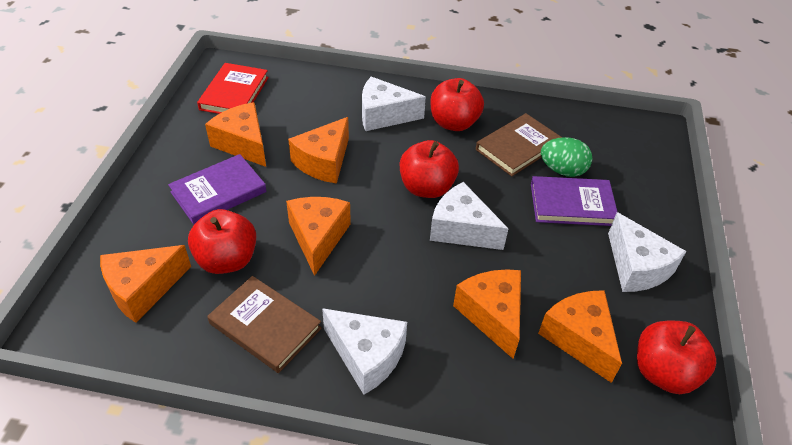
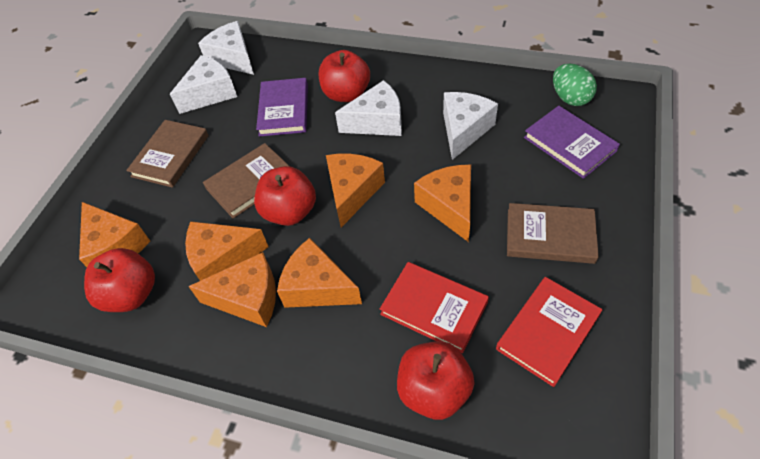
brown book: 2 -> 3
red book: 1 -> 2

